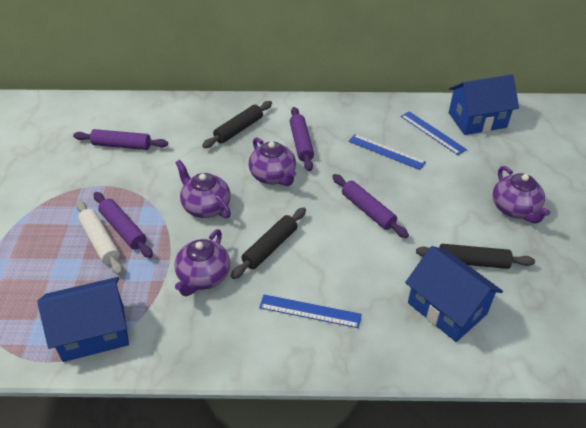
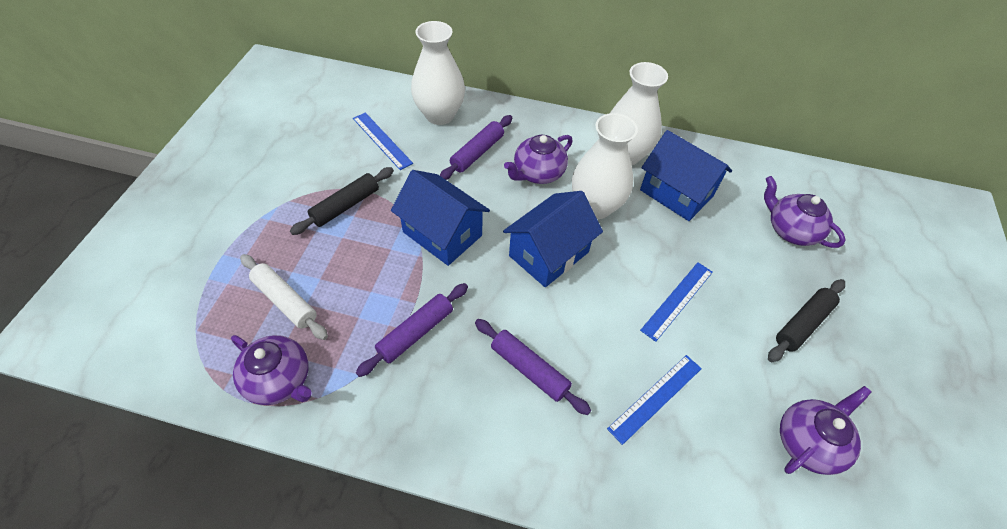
black rolling pin: 3 -> 2
purple rolling pin: 4 -> 3
white vase: 0 -> 3

